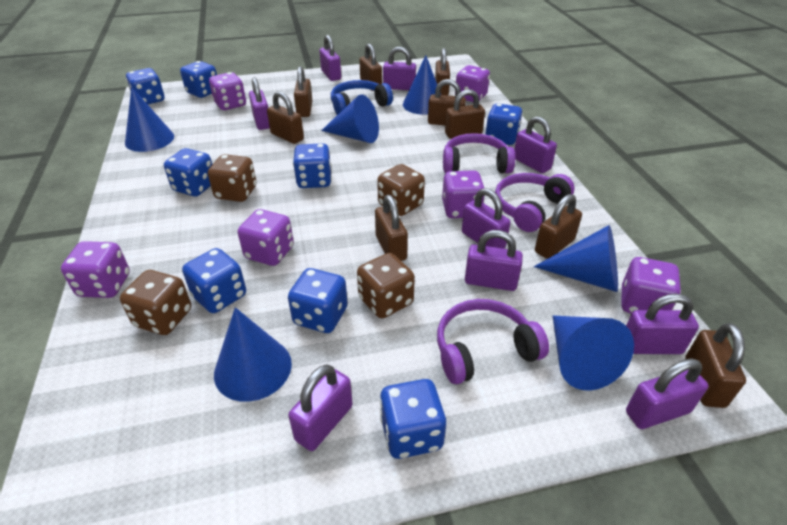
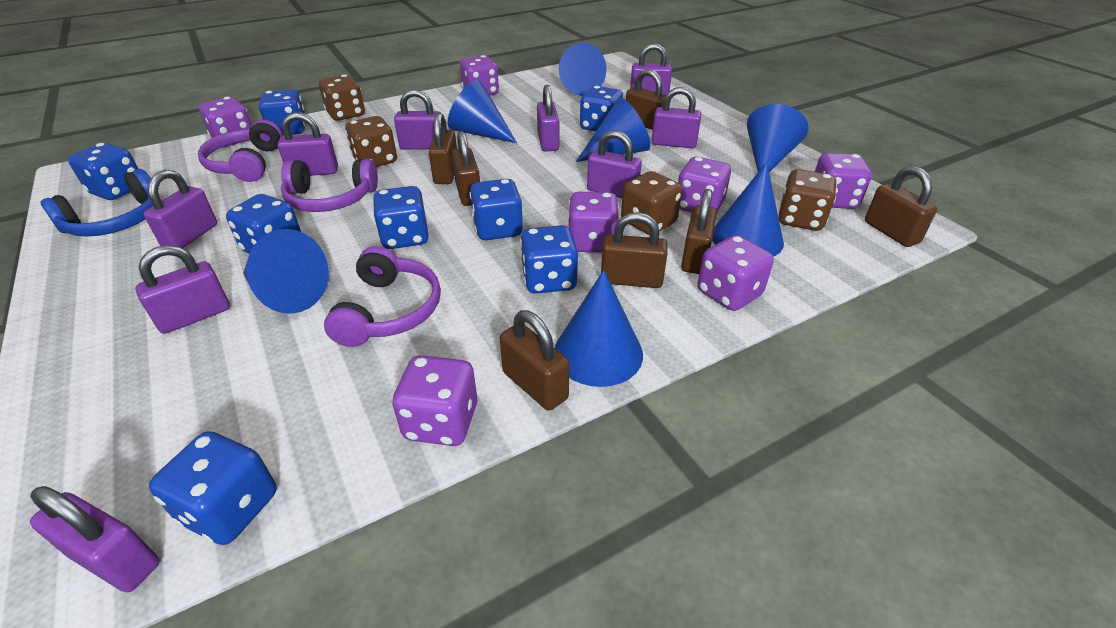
blue cone: 6 -> 7
brown padlock: 9 -> 7
purple dice: 6 -> 7

